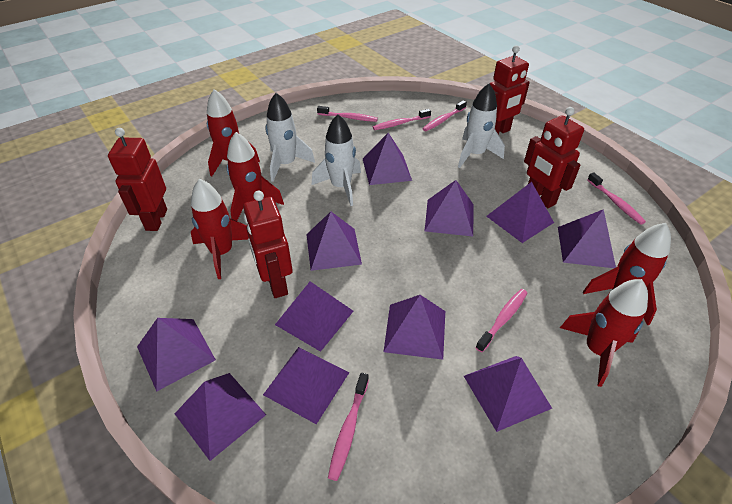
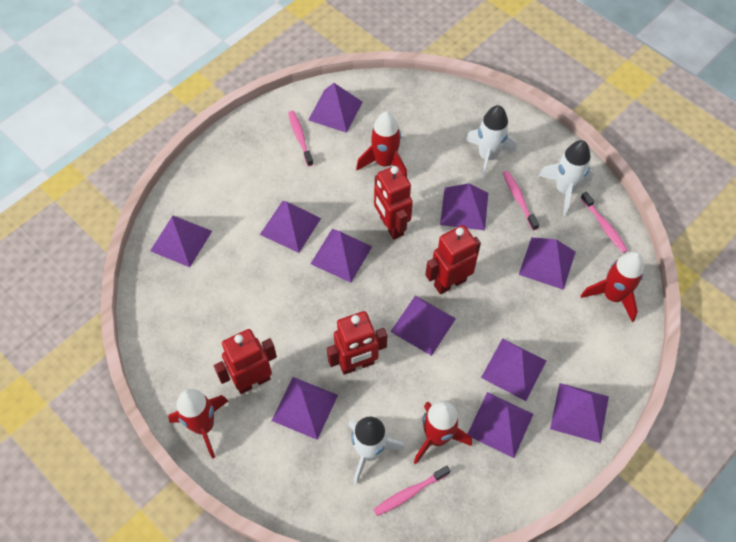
pink toothbrush: 6 -> 4
red rocket: 5 -> 4

